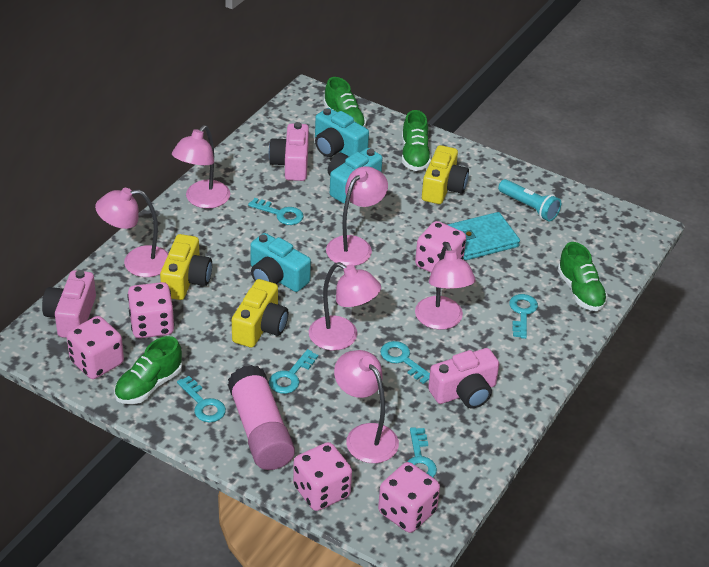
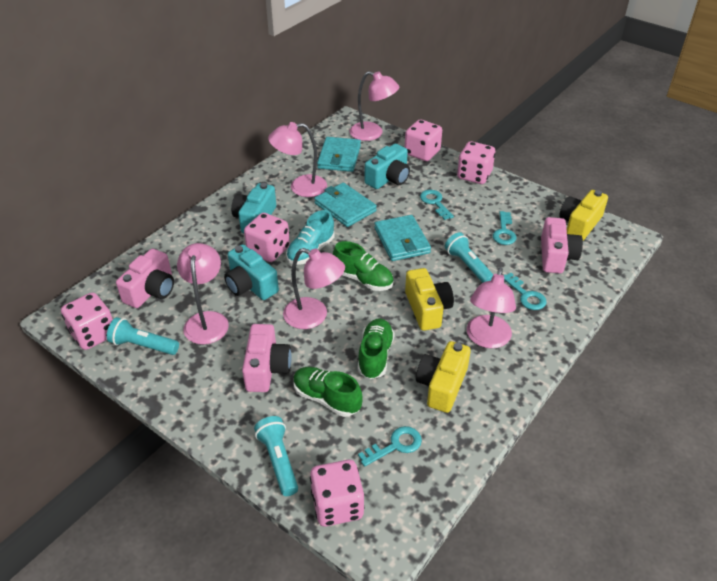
green shoe: 4 -> 3
pink glue stick: 1 -> 0
pink lamp: 6 -> 5
turquoise flashlight: 1 -> 3
turquoise key: 6 -> 4
turquoise shoe: 0 -> 1
turquoise wallet: 1 -> 3

